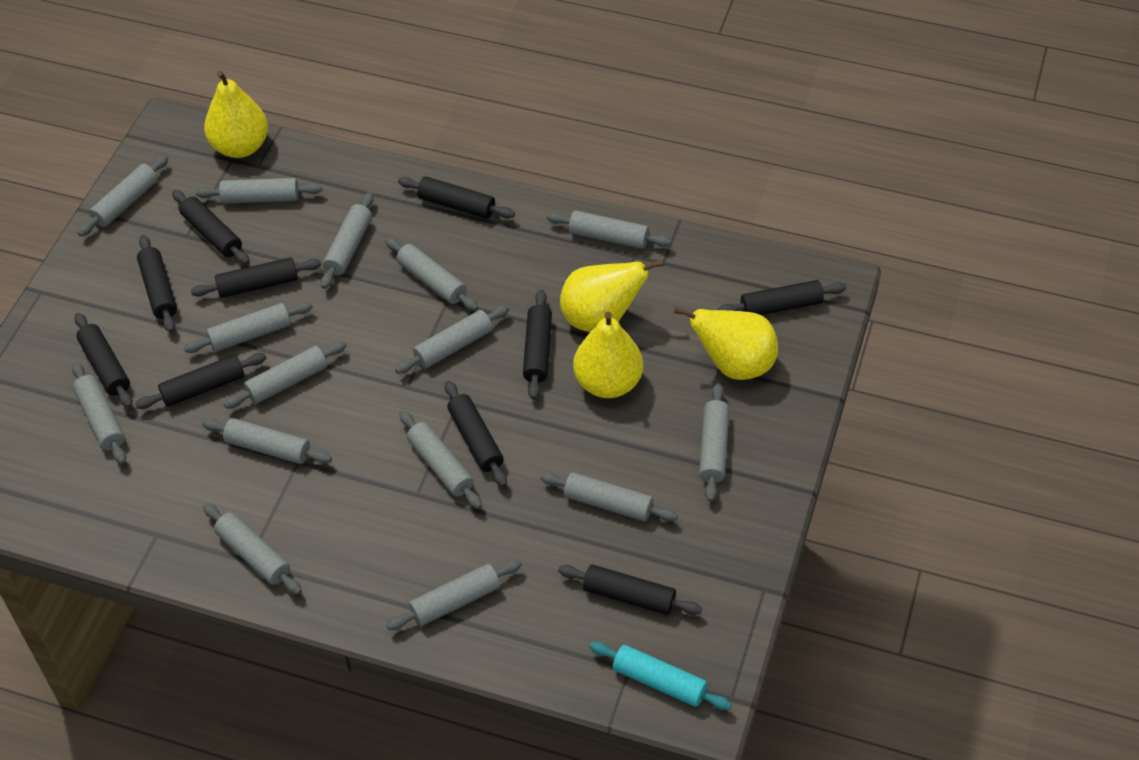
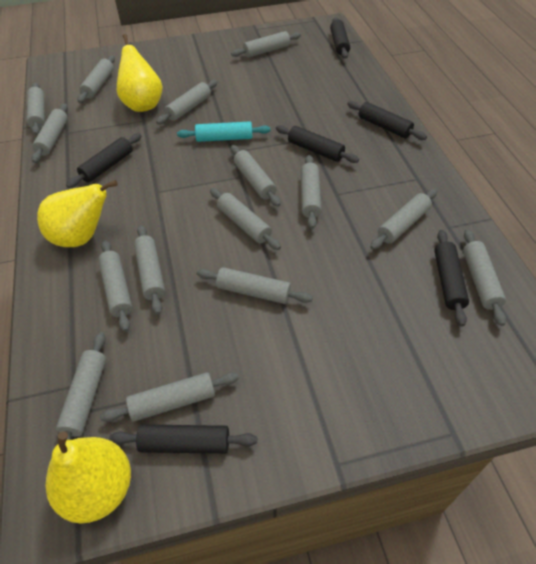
black rolling pin: 10 -> 6
yellow pear: 4 -> 3

